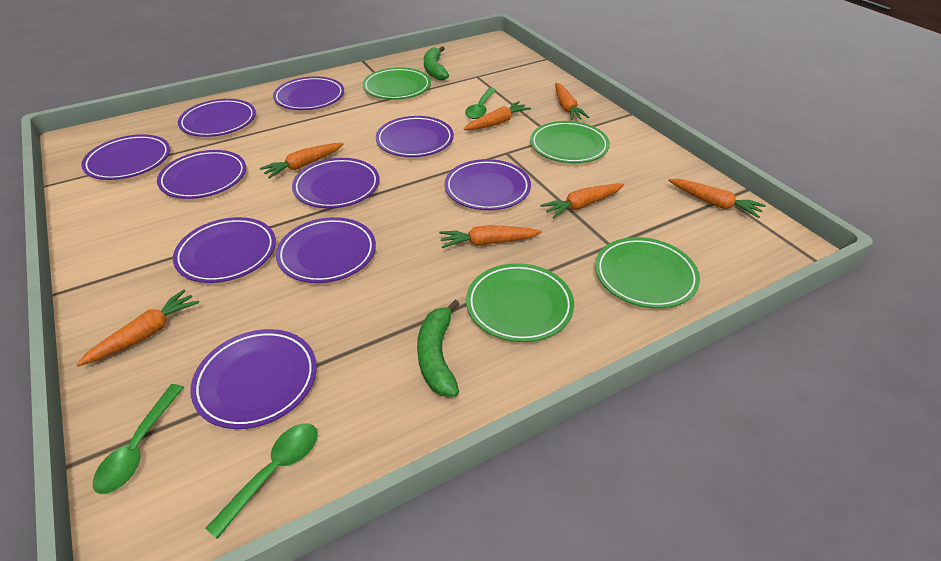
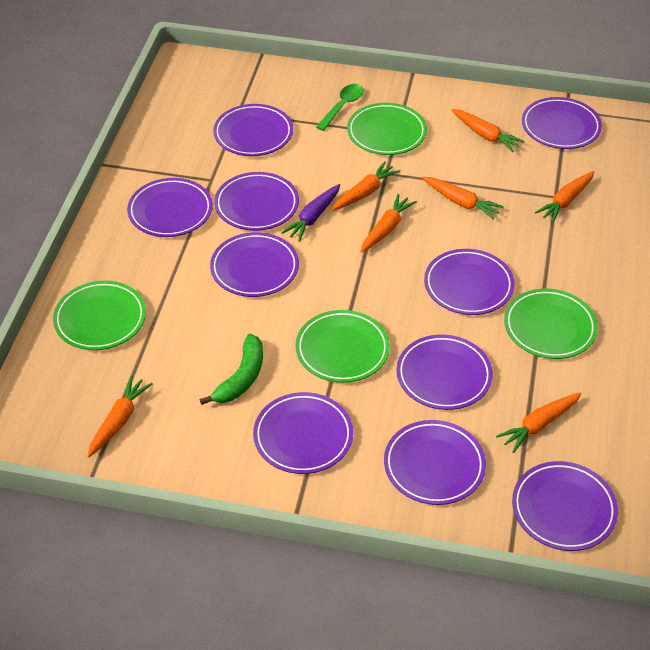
green banana: 2 -> 1
green spoon: 3 -> 1
purple carrot: 0 -> 1

